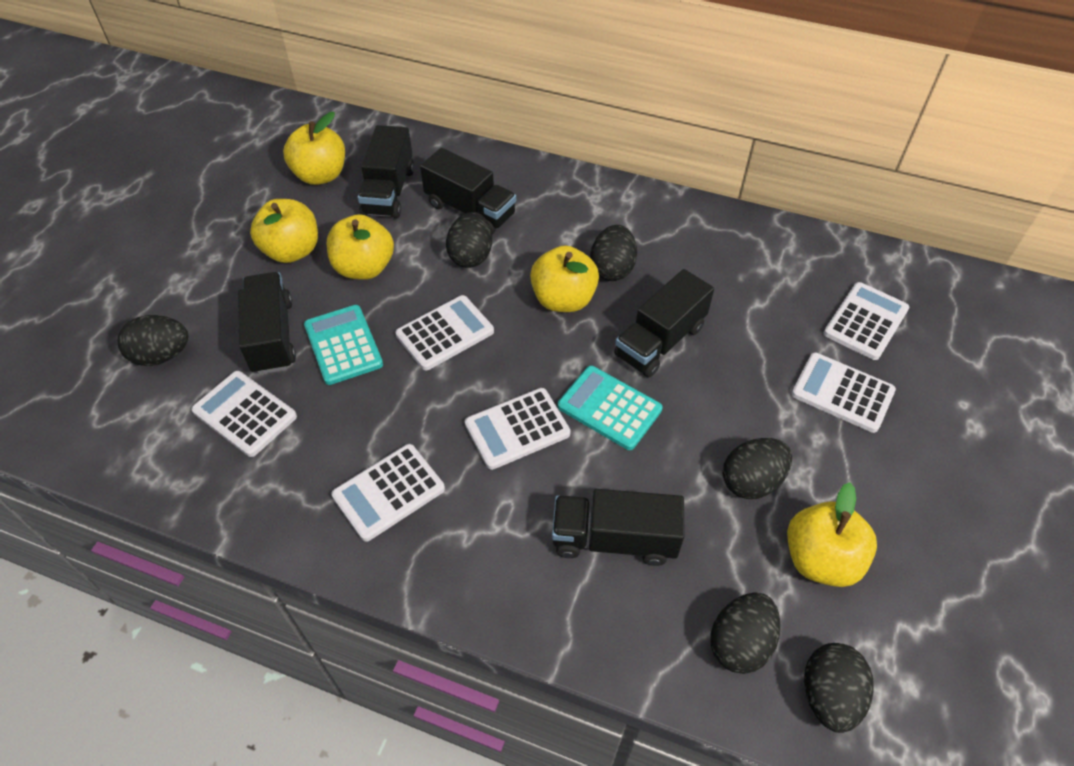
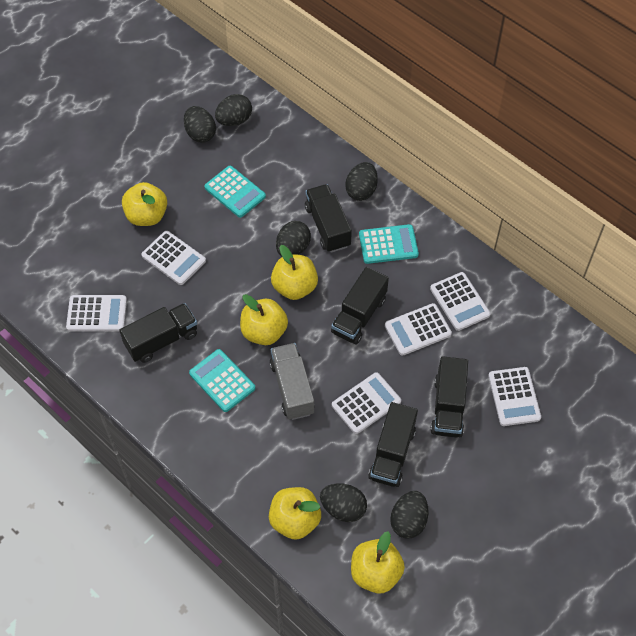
grey truck: 0 -> 1
turquoise calculator: 2 -> 3

